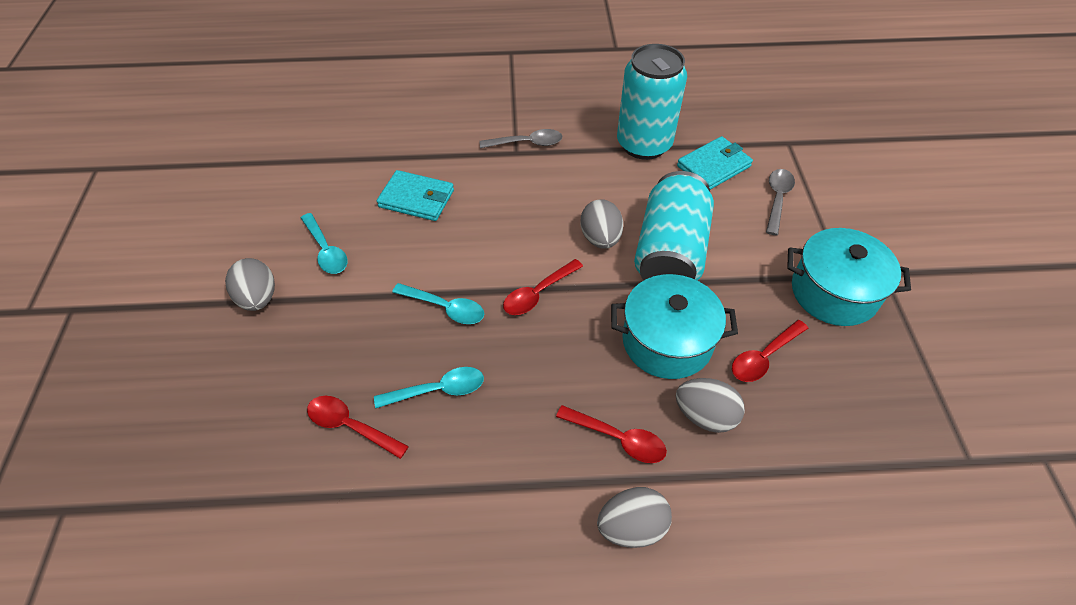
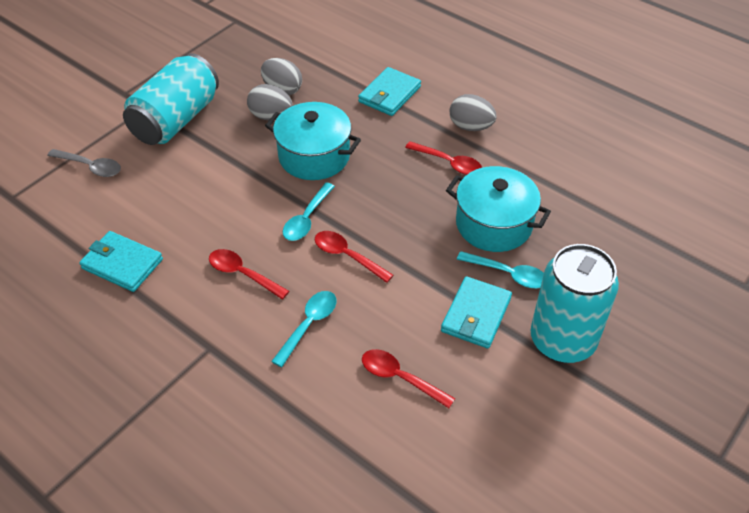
grey egg: 4 -> 3
grey spoon: 2 -> 1
turquoise wallet: 2 -> 3

